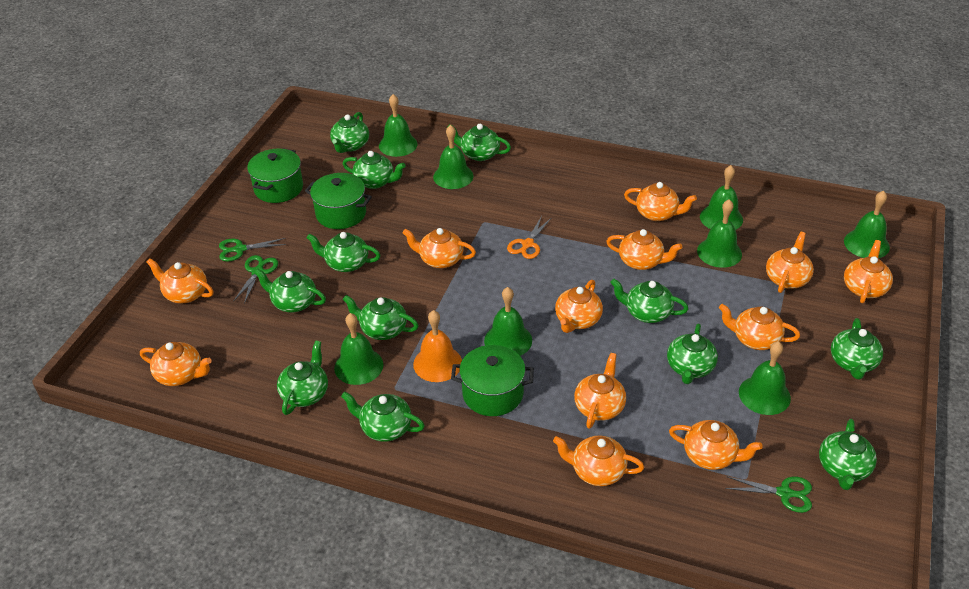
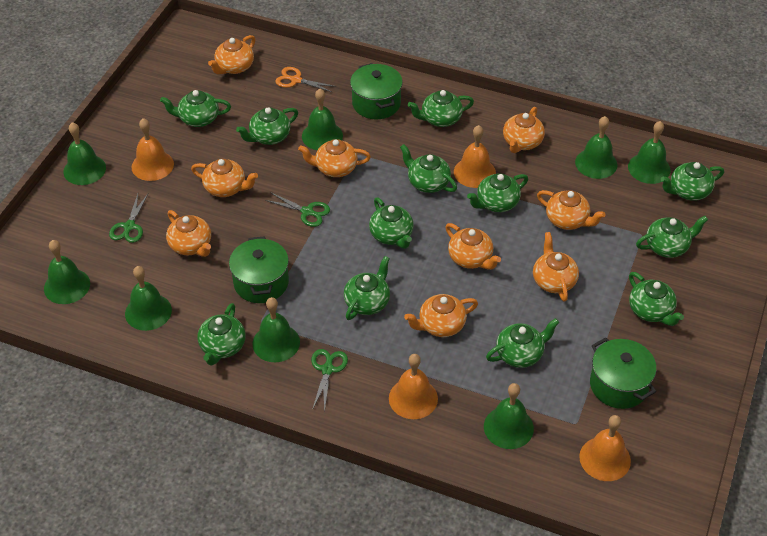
orange bell: 1 -> 4
orange teapot: 12 -> 9

